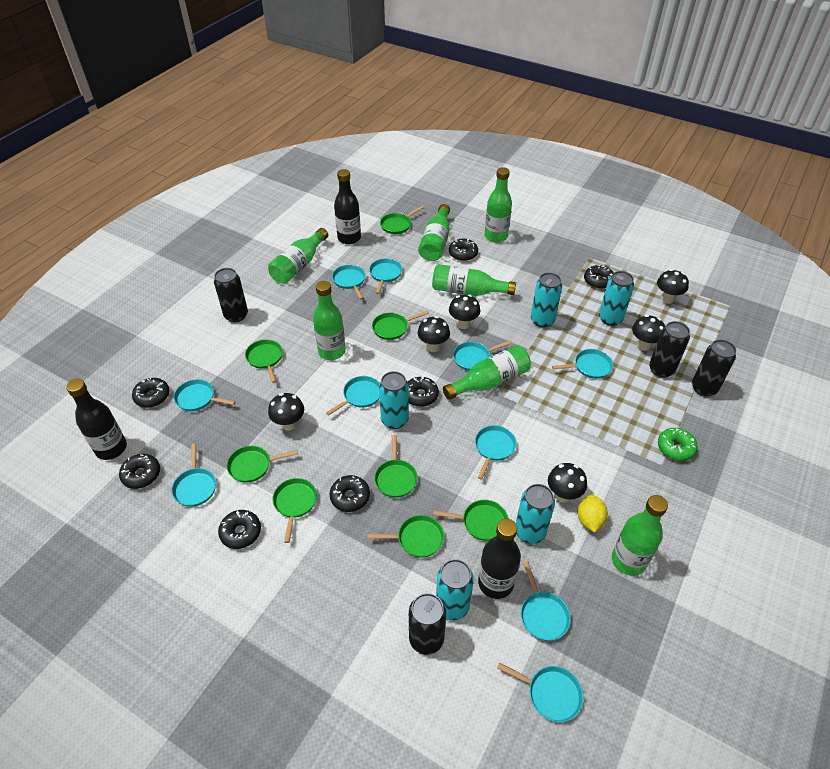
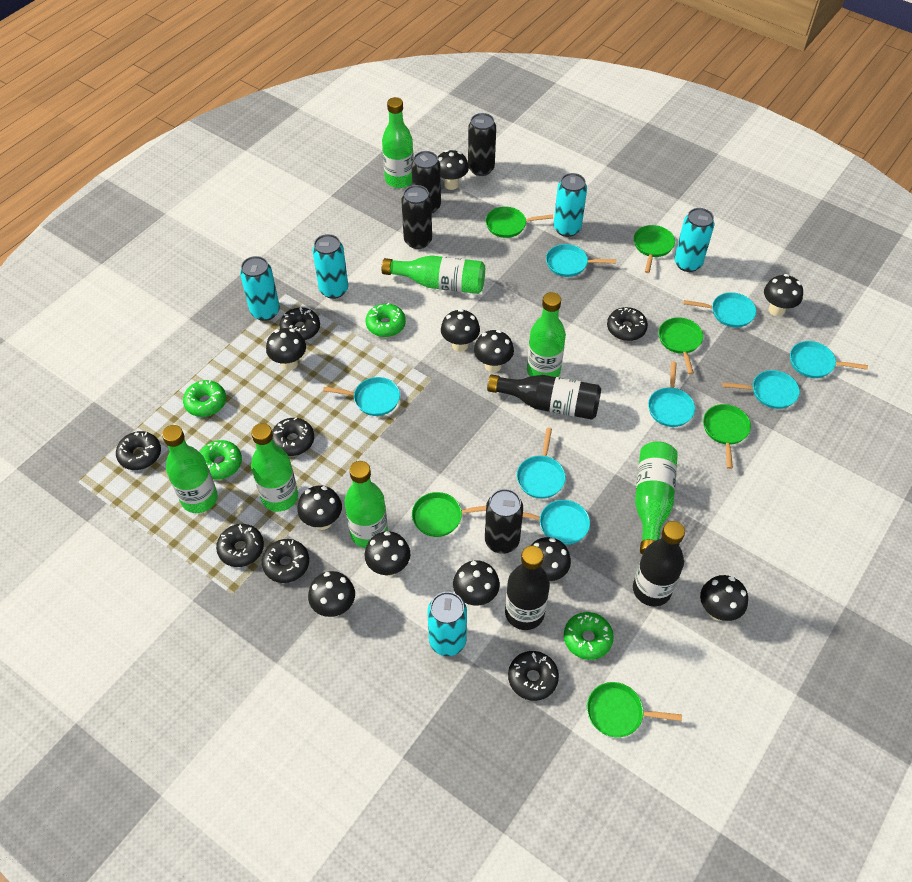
black mushroom: 6 -> 11
green donut: 1 -> 4
green pan: 8 -> 6
turquoise pan: 10 -> 8
yellow lemon: 1 -> 0

